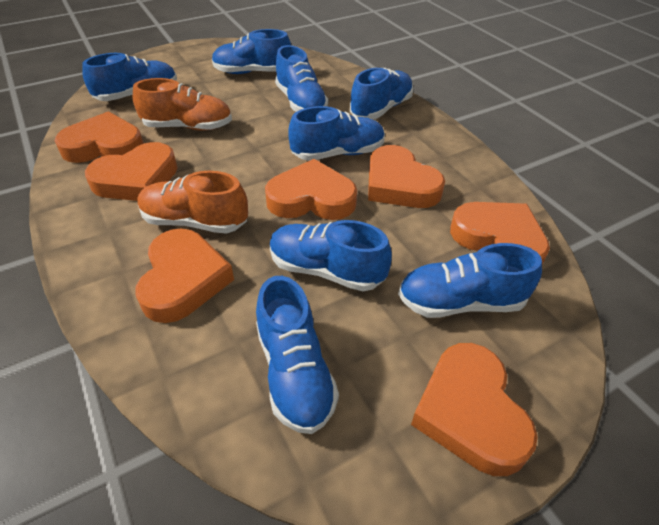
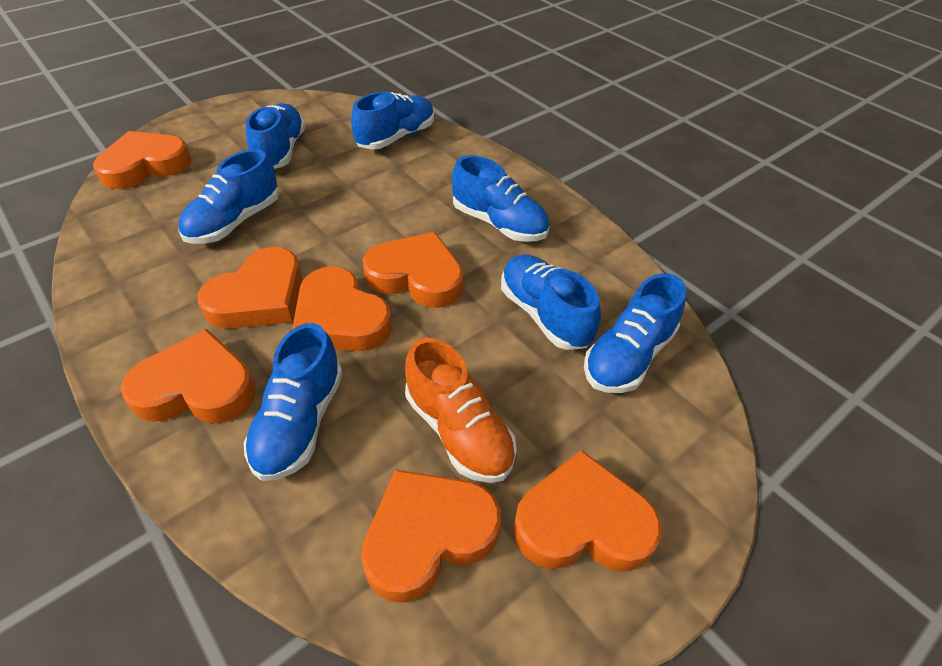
blue shoe: 8 -> 7
orange shoe: 2 -> 1

